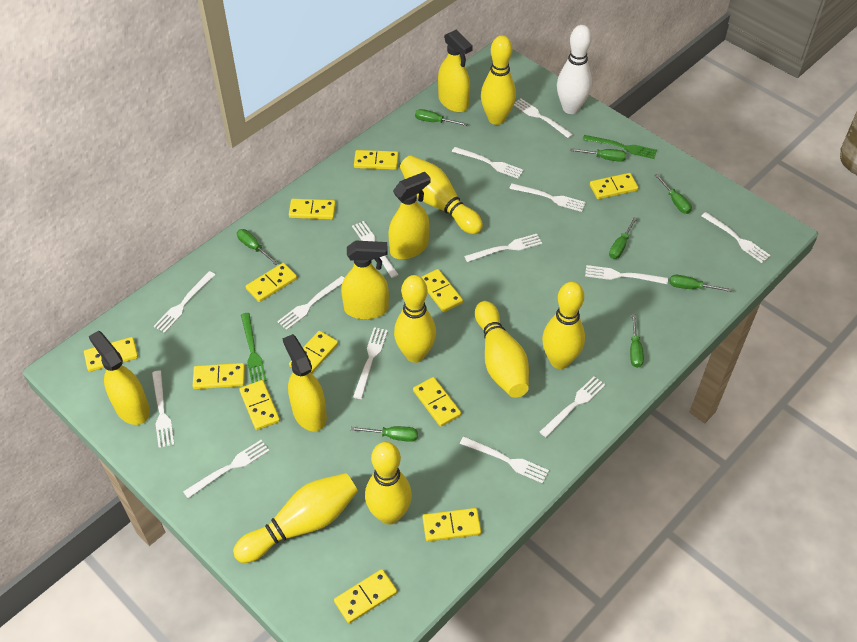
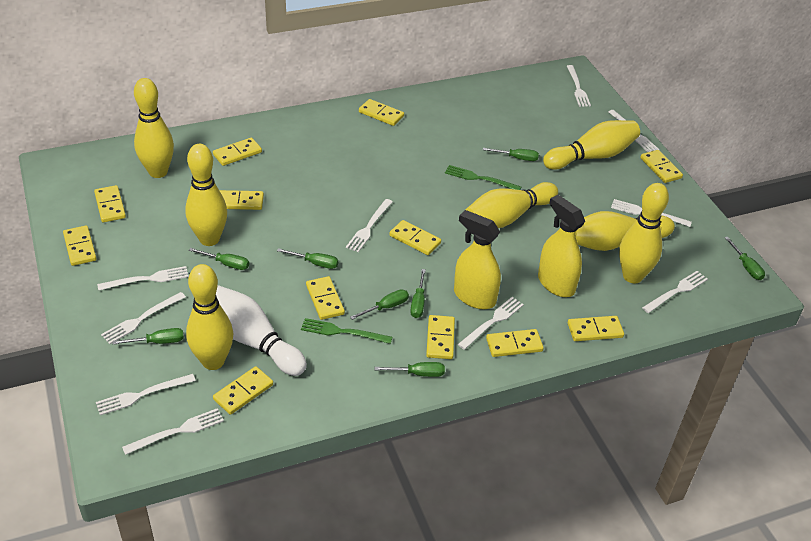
white fork: 14 -> 10
yellow spray bottle: 5 -> 2

